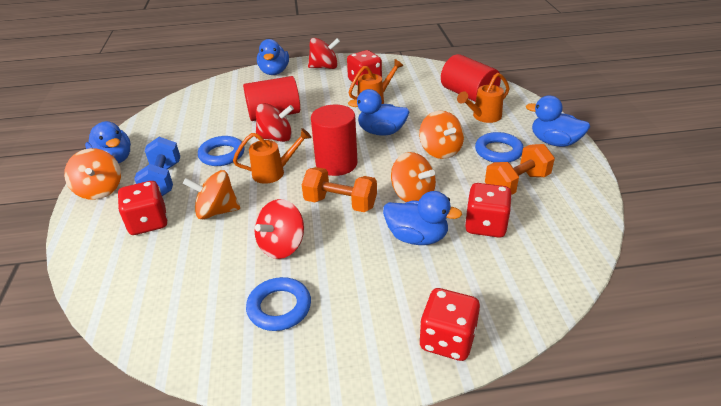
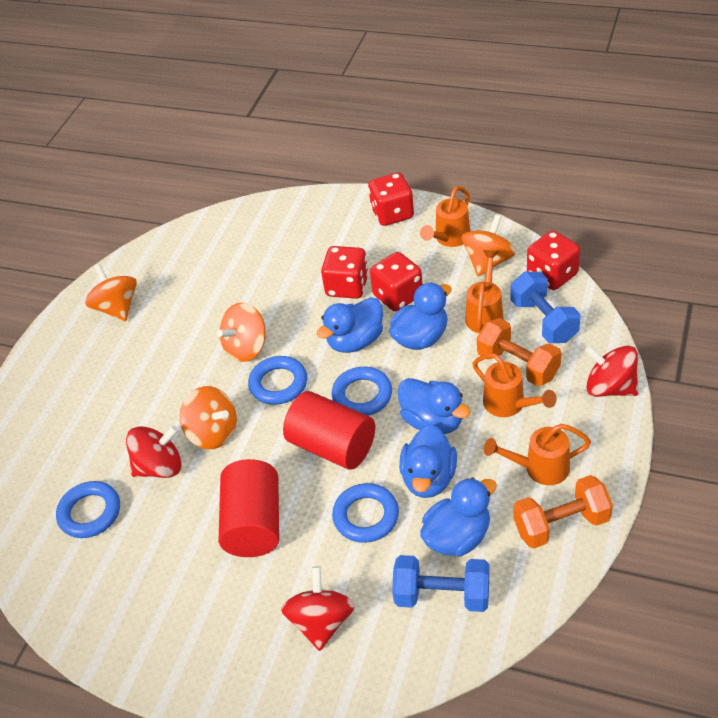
blue dumbbell: 1 -> 2
blue ring: 3 -> 4
orange watering can: 3 -> 4
red cylinder: 3 -> 2

